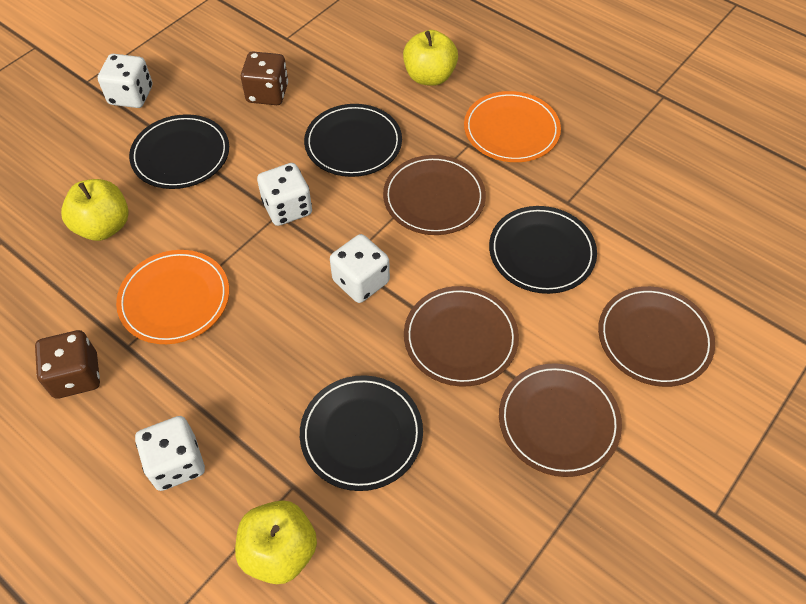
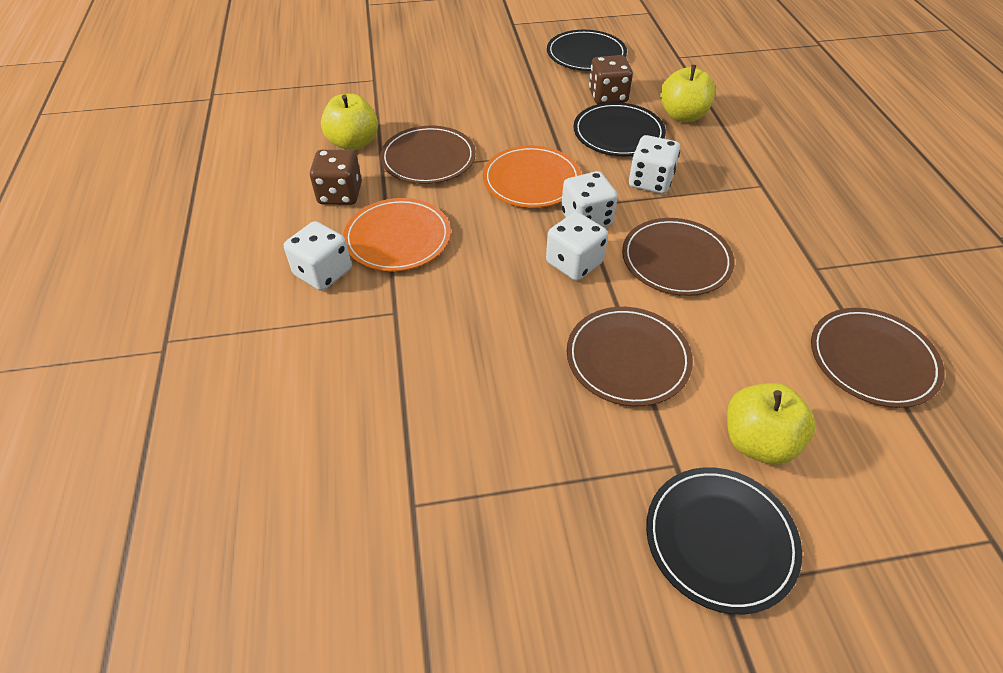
black plate: 4 -> 3

